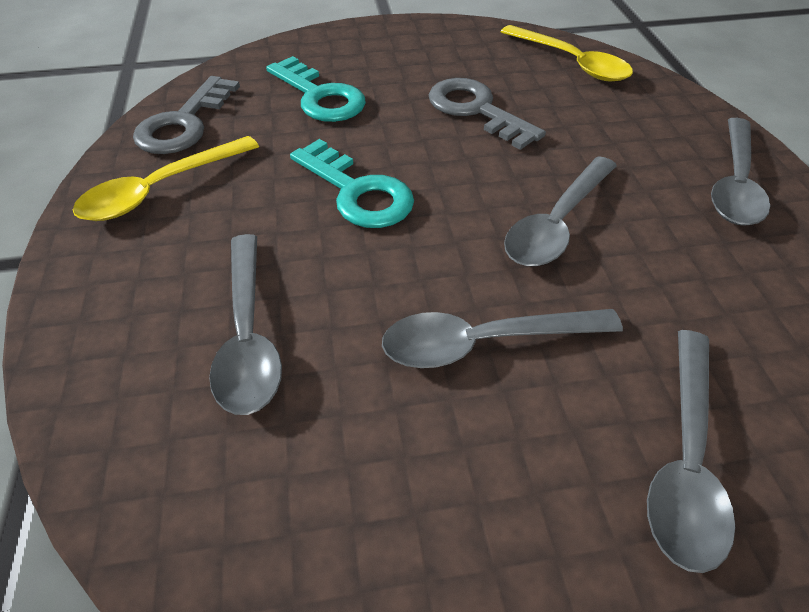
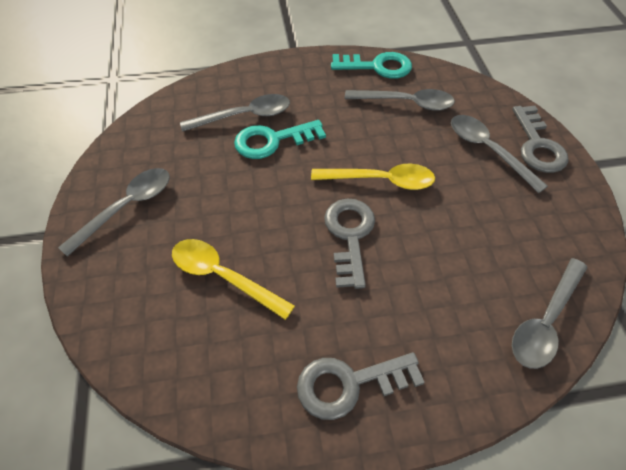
grey key: 2 -> 3

